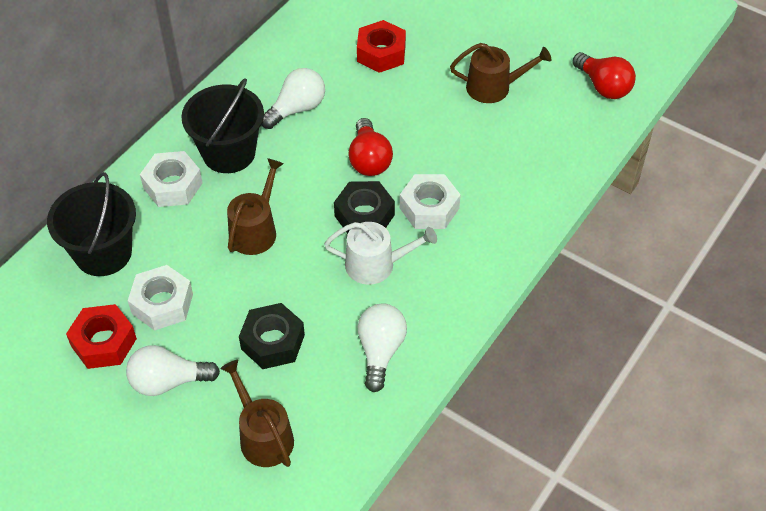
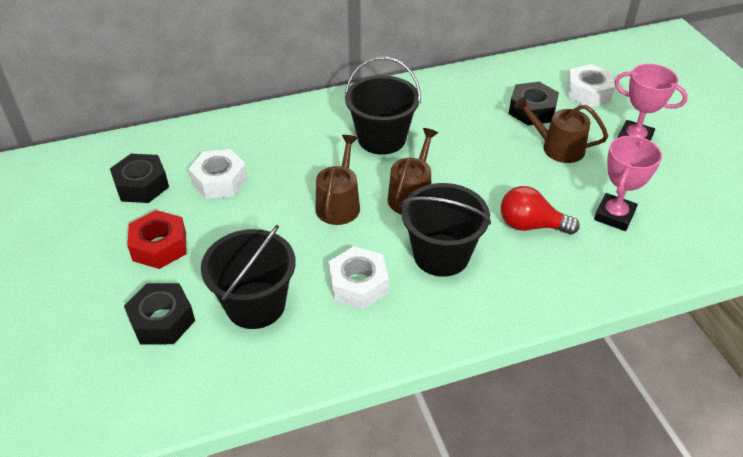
black bucket: 2 -> 3
black nut: 2 -> 3
pink trophy: 0 -> 2
red light bulb: 2 -> 1
red nut: 2 -> 1
white light bulb: 3 -> 0
white watering can: 1 -> 0

